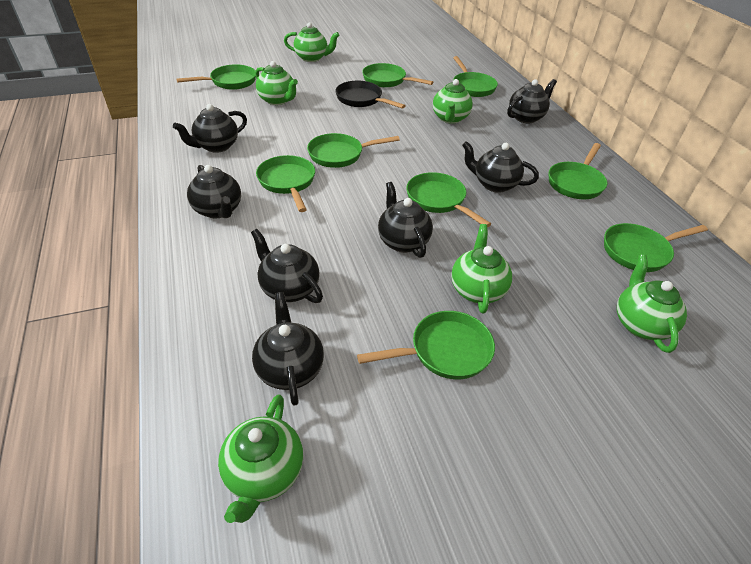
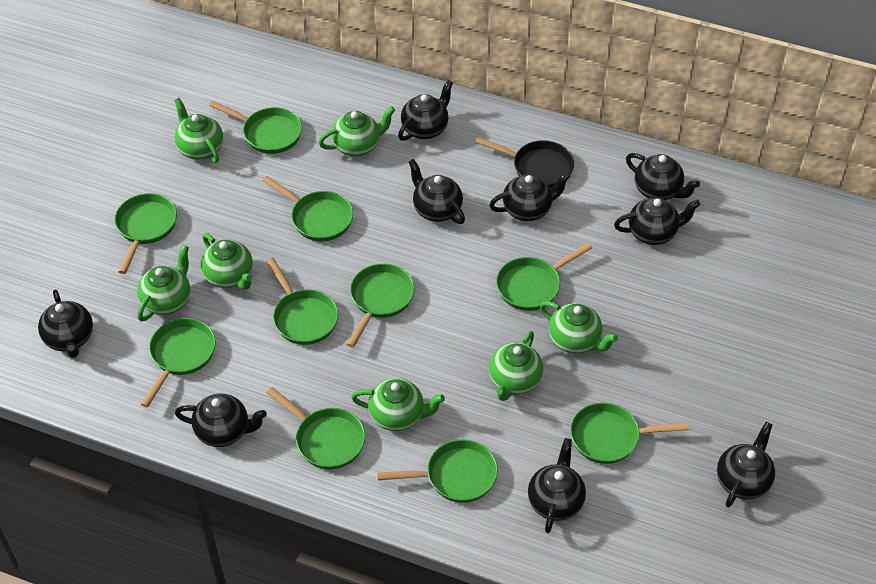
black teapot: 7 -> 9
green pan: 9 -> 10
green teapot: 6 -> 7

